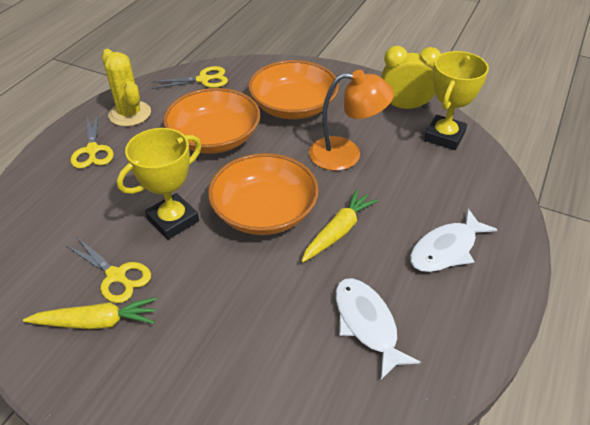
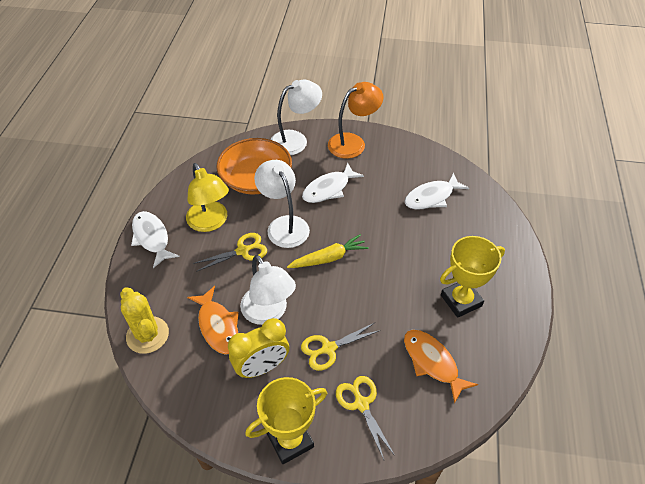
orange bowl: 3 -> 1
orange fish: 0 -> 2
white fish: 2 -> 3
white lamp: 0 -> 3
yellow carrot: 2 -> 1
yellow lamp: 0 -> 1

